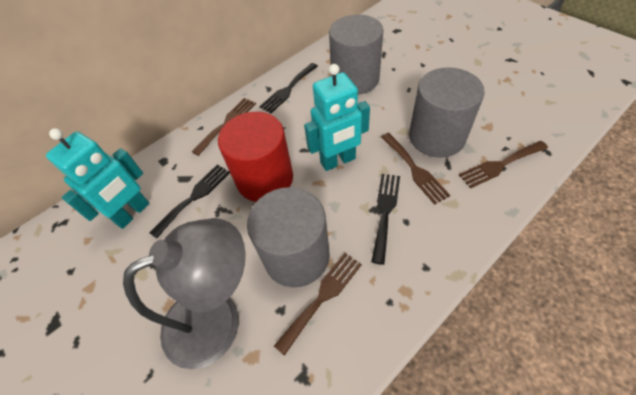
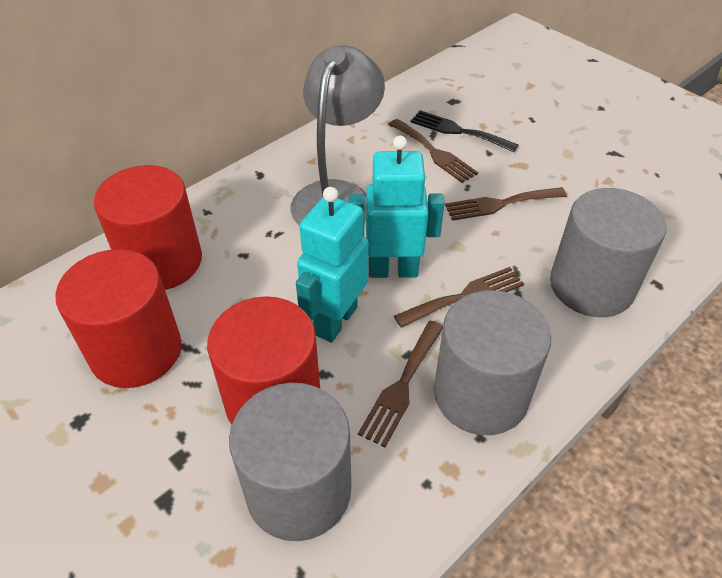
black fork: 3 -> 1
red cylinder: 1 -> 3

